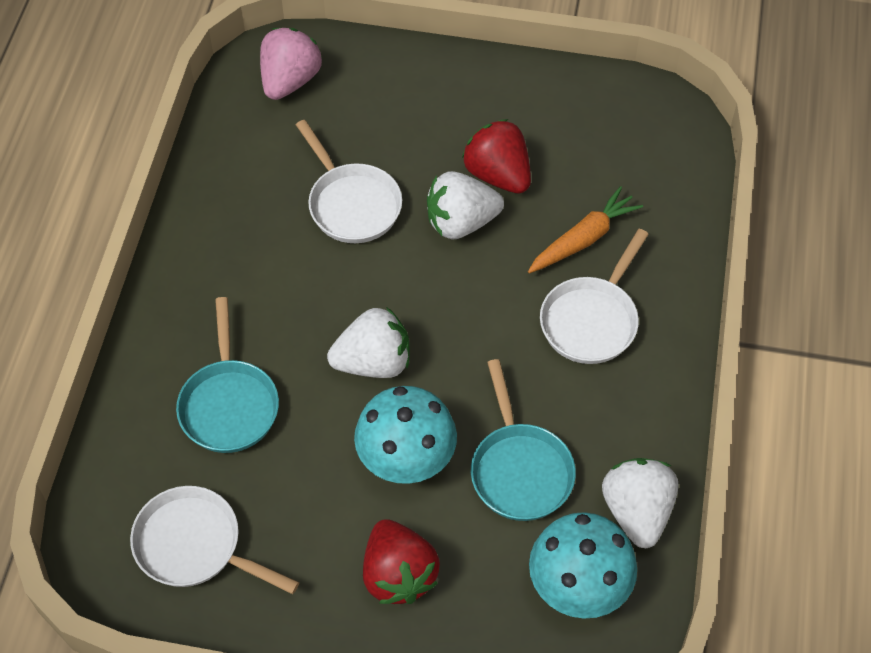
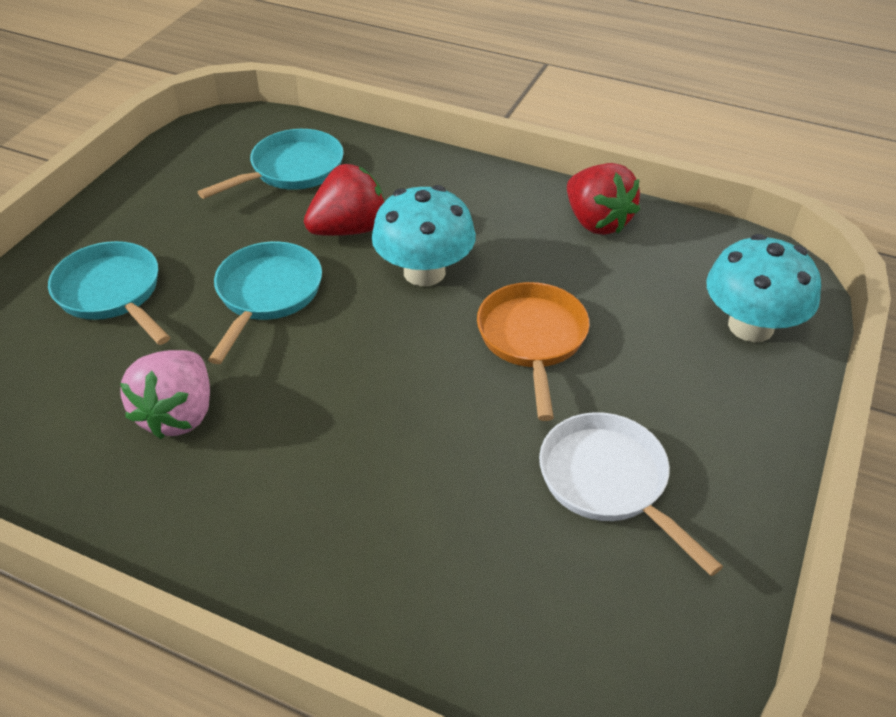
orange carrot: 1 -> 0
orange pan: 0 -> 1
turquoise pan: 2 -> 3
white pan: 3 -> 1
white strawberry: 3 -> 0

